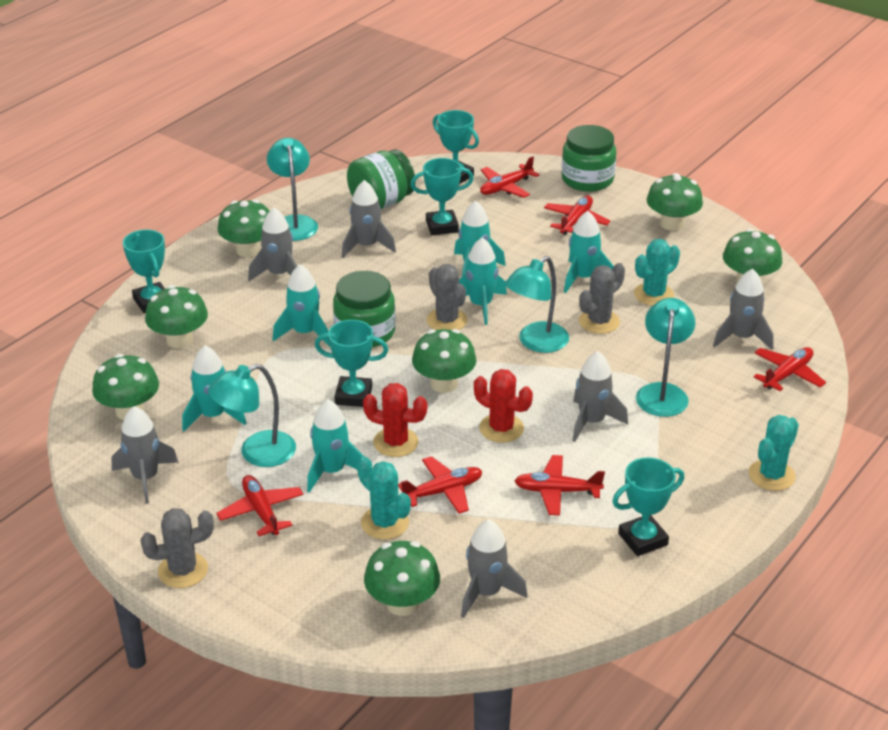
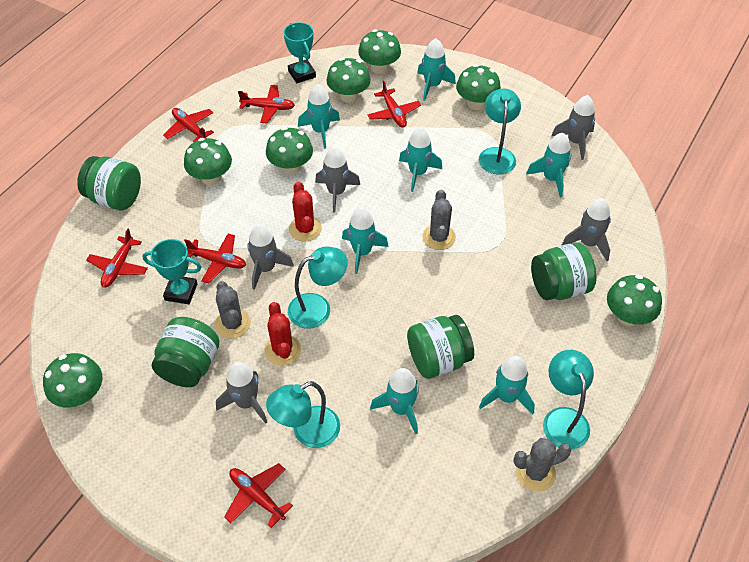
green jar: 3 -> 4
grey rocket: 6 -> 5
turquoise cactus: 3 -> 0
turquoise rocket: 6 -> 7
turquoise trophy: 5 -> 2

